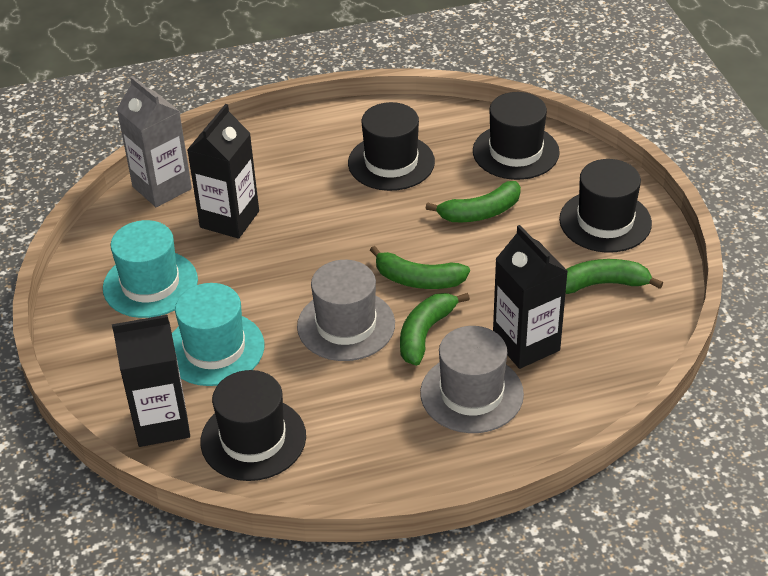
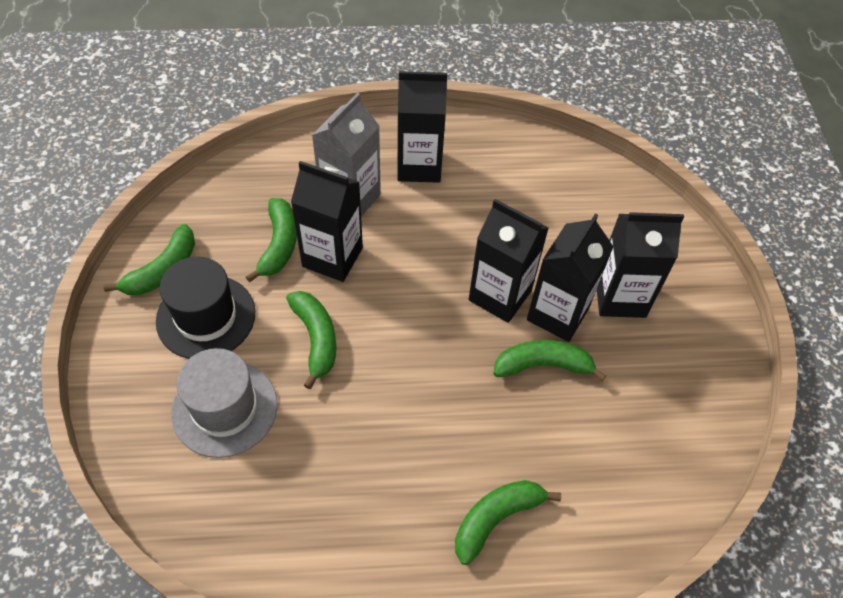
black carton: 3 -> 5
black hat: 4 -> 1
green banana: 4 -> 5
grey hat: 2 -> 1
turquoise hat: 2 -> 0

